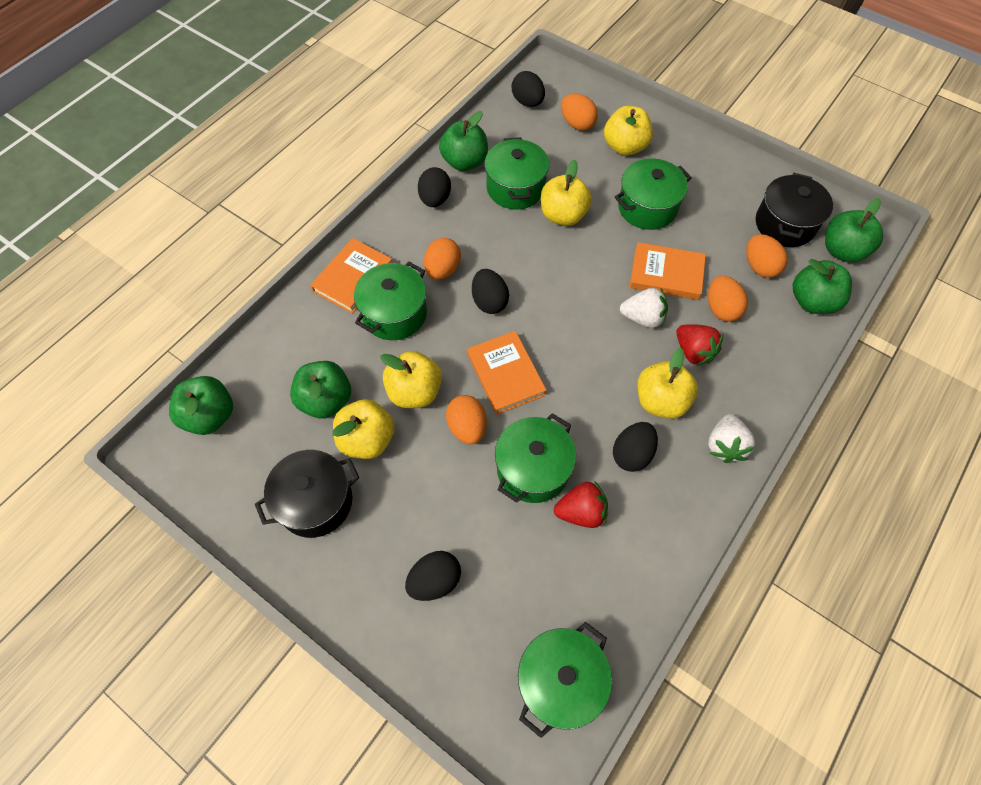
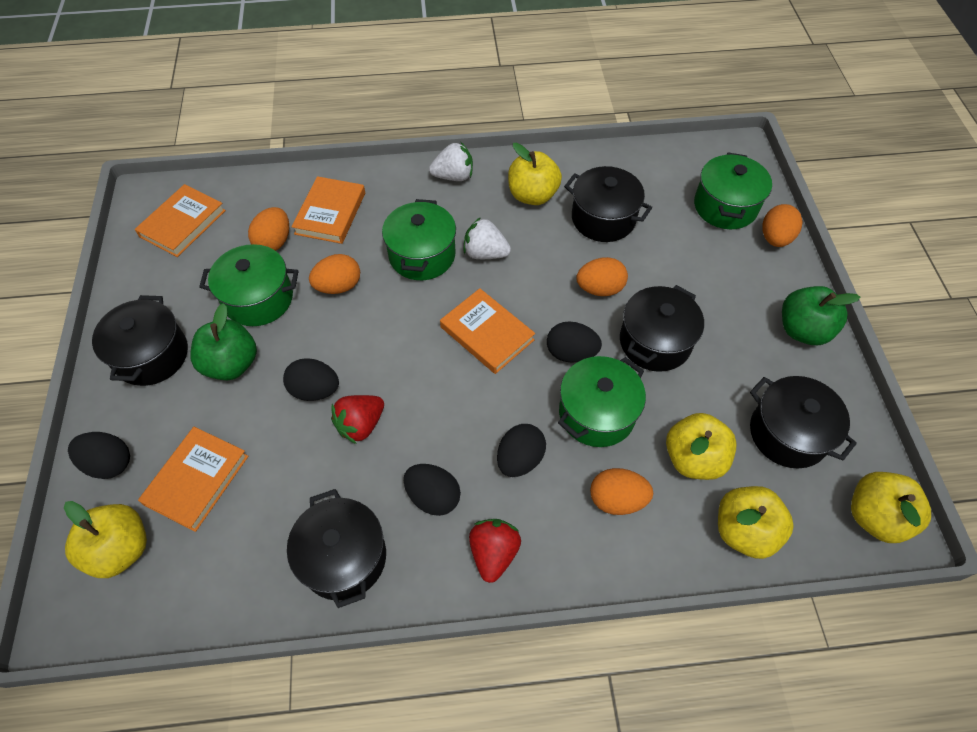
black pot: 2 -> 5
green apple: 5 -> 2
green pot: 5 -> 4
orange book: 3 -> 4

